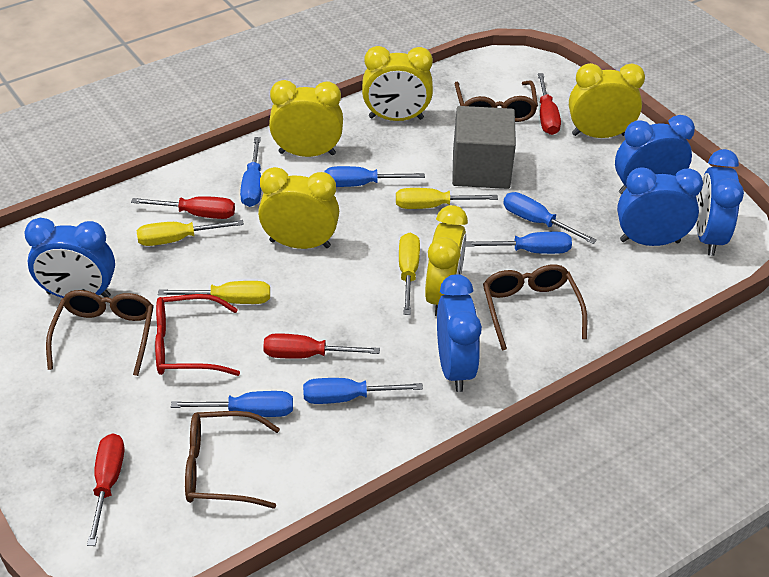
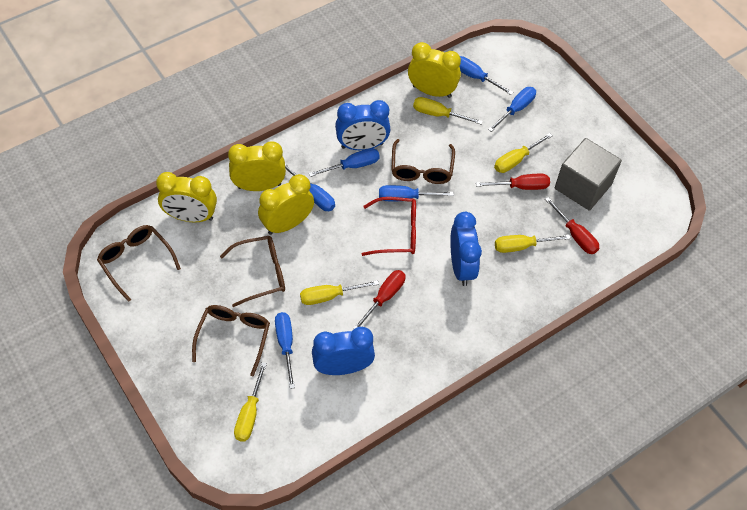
blue clock: 5 -> 3
red screwdriver: 4 -> 3
yellow clock: 5 -> 4
yellow screwdriver: 4 -> 5

